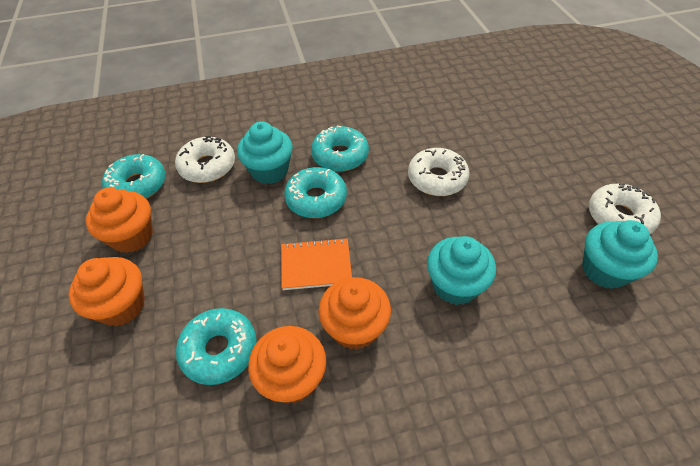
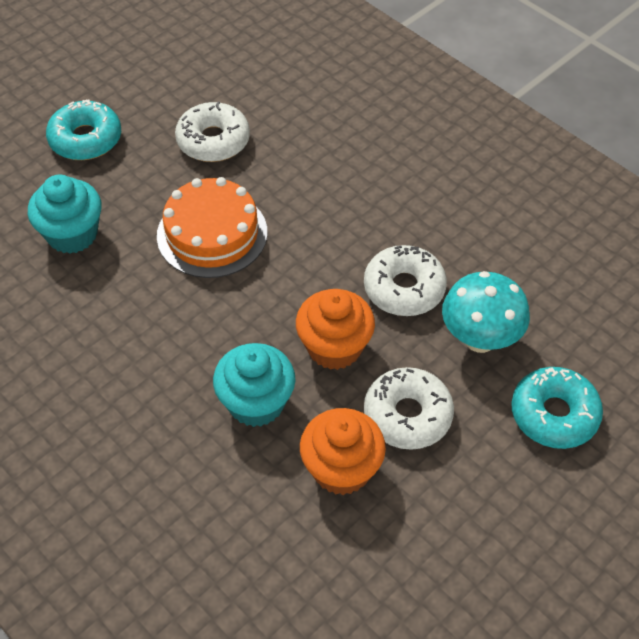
orange cake: 0 -> 1
orange cupcake: 4 -> 2
orange notebook: 1 -> 0
turquoise cupcake: 3 -> 2
turquoise donut: 4 -> 2
turquoise mushroom: 0 -> 1

